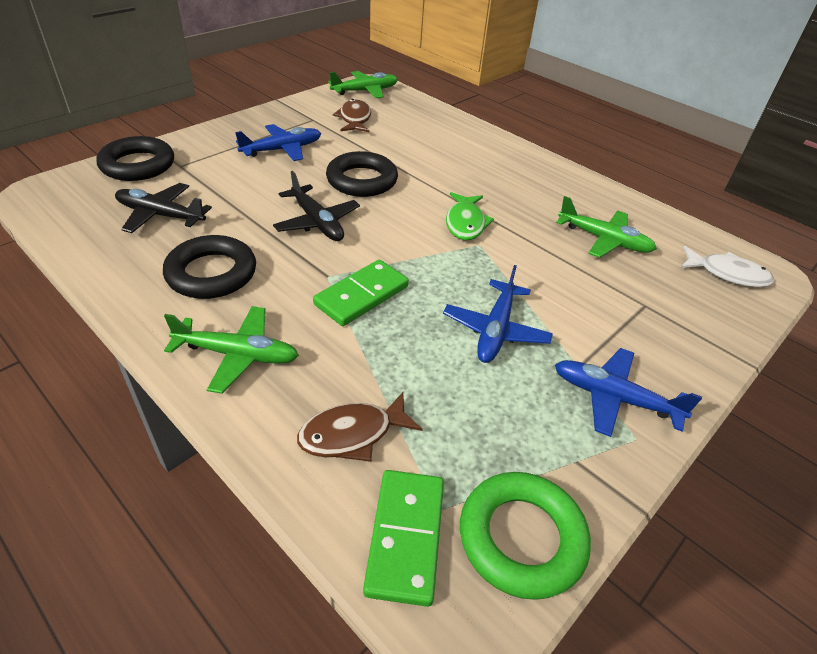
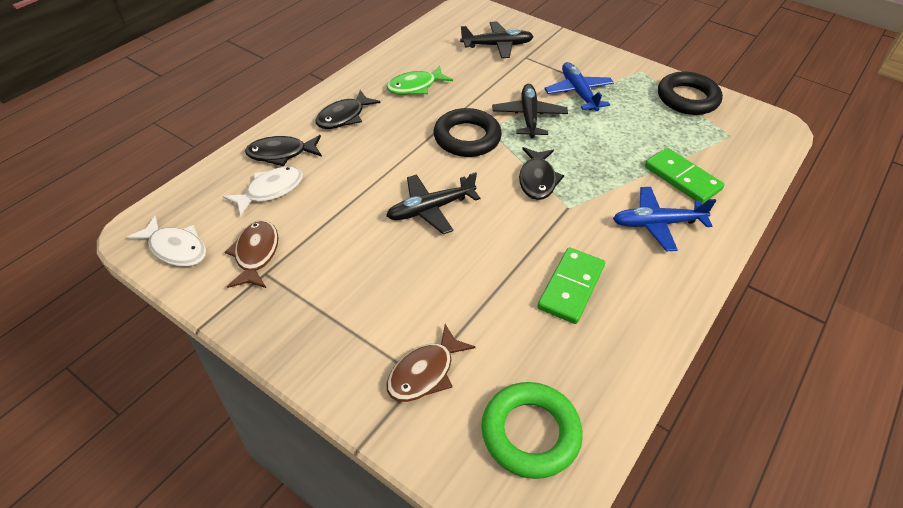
black fish: 0 -> 3
black plane: 2 -> 3
black ring: 3 -> 2
blue plane: 3 -> 2
green plane: 3 -> 0
white fish: 1 -> 2

